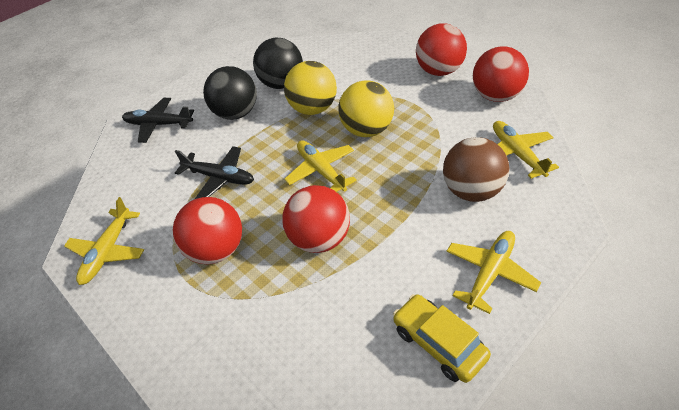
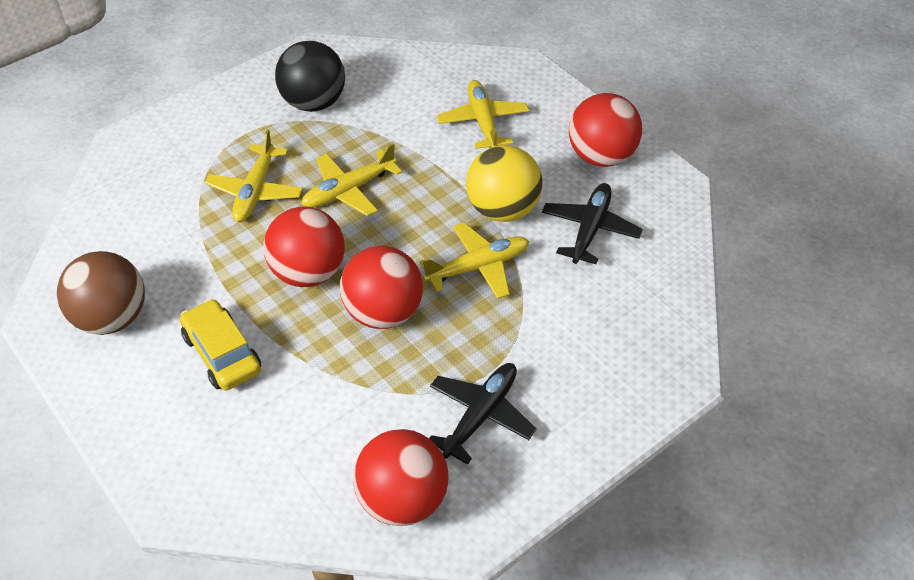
black ball: 2 -> 1
yellow ball: 2 -> 1

